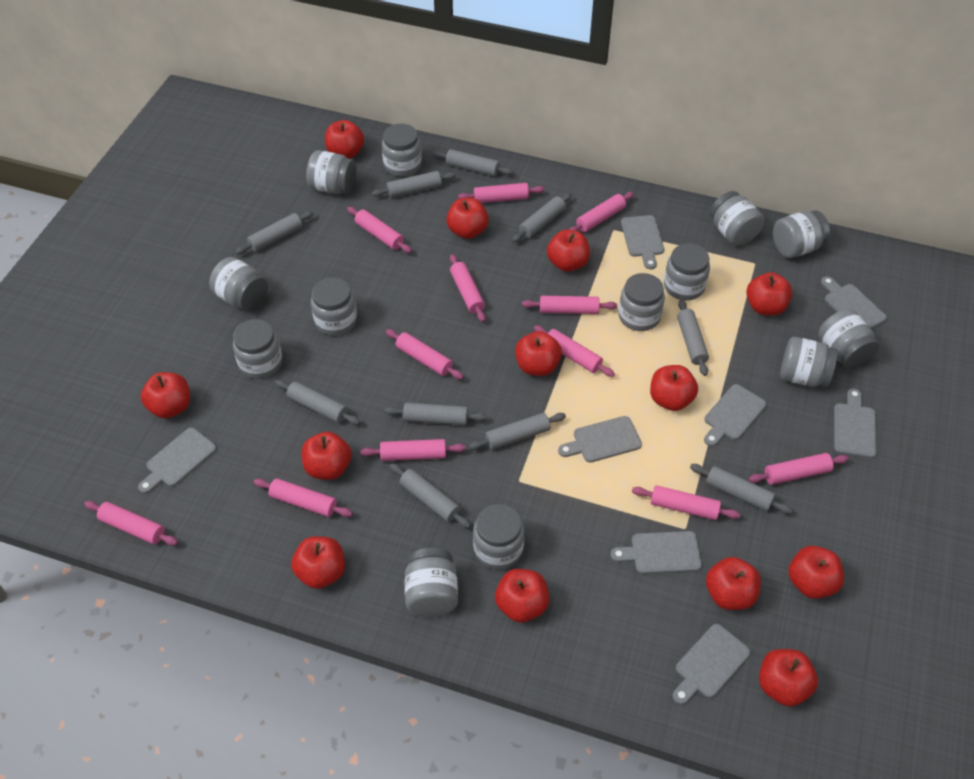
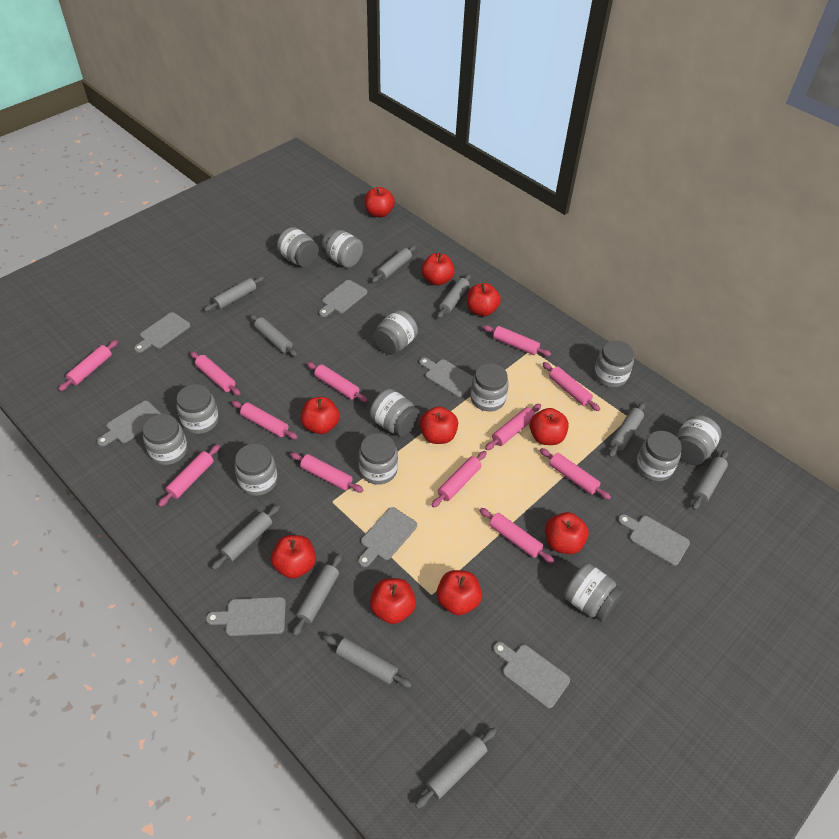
red apple: 13 -> 10

